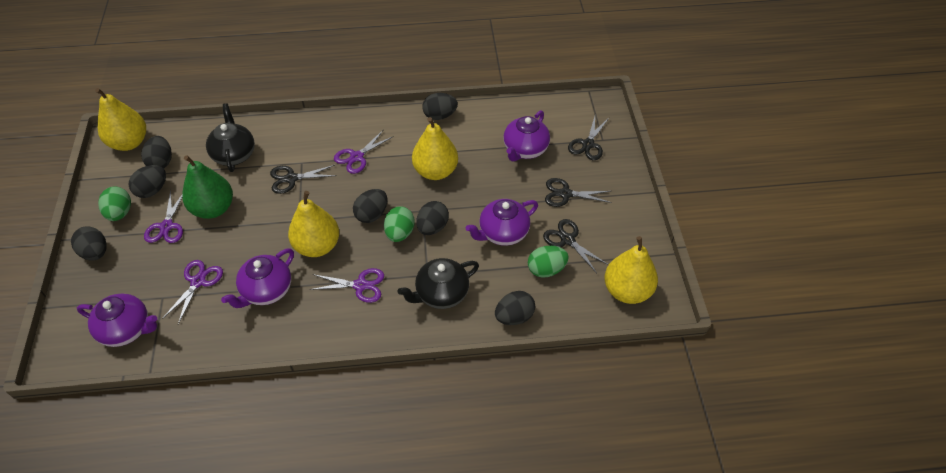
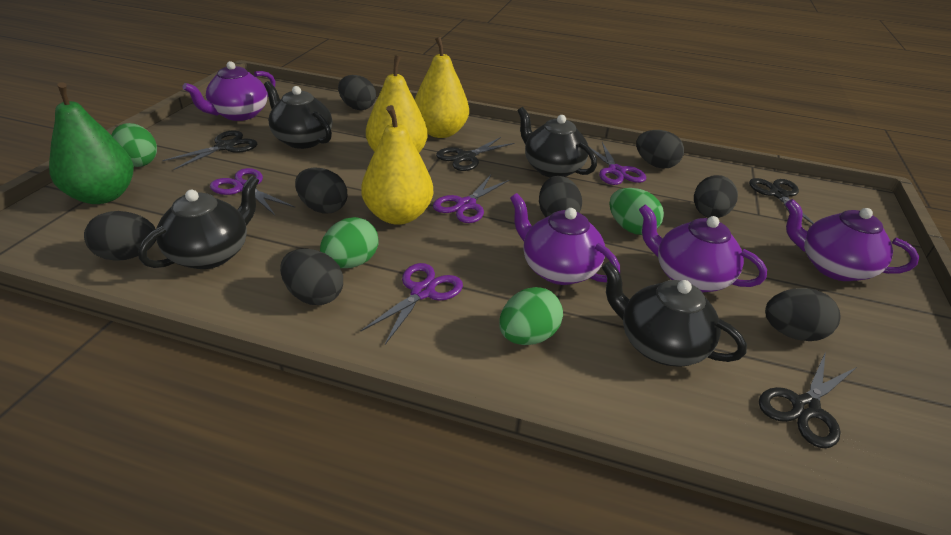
black egg: 7 -> 8
black teapot: 2 -> 4
green egg: 3 -> 4
yellow pear: 4 -> 3

